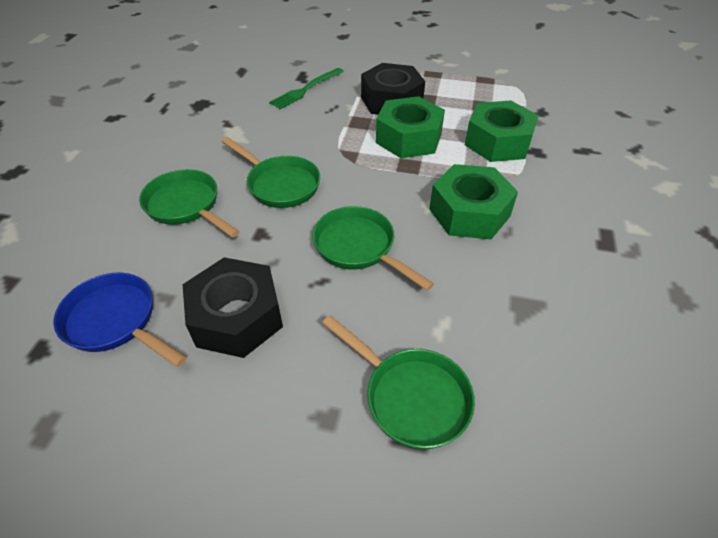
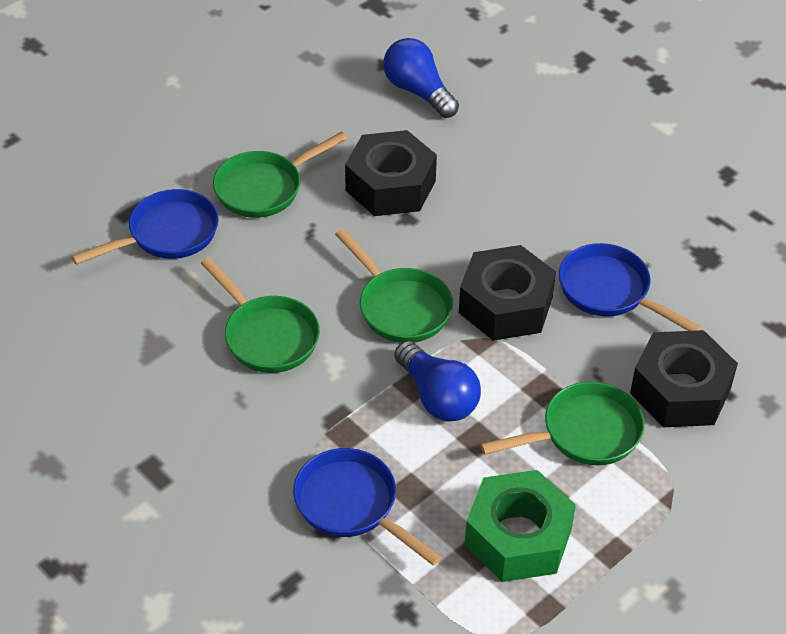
black nut: 2 -> 3
blue light bulb: 0 -> 2
blue pan: 1 -> 3
green fork: 1 -> 0
green nut: 3 -> 1

